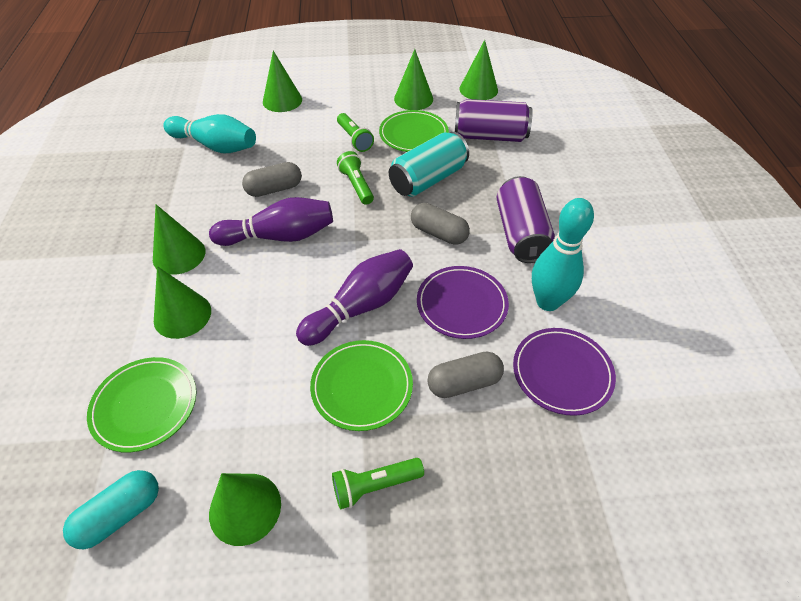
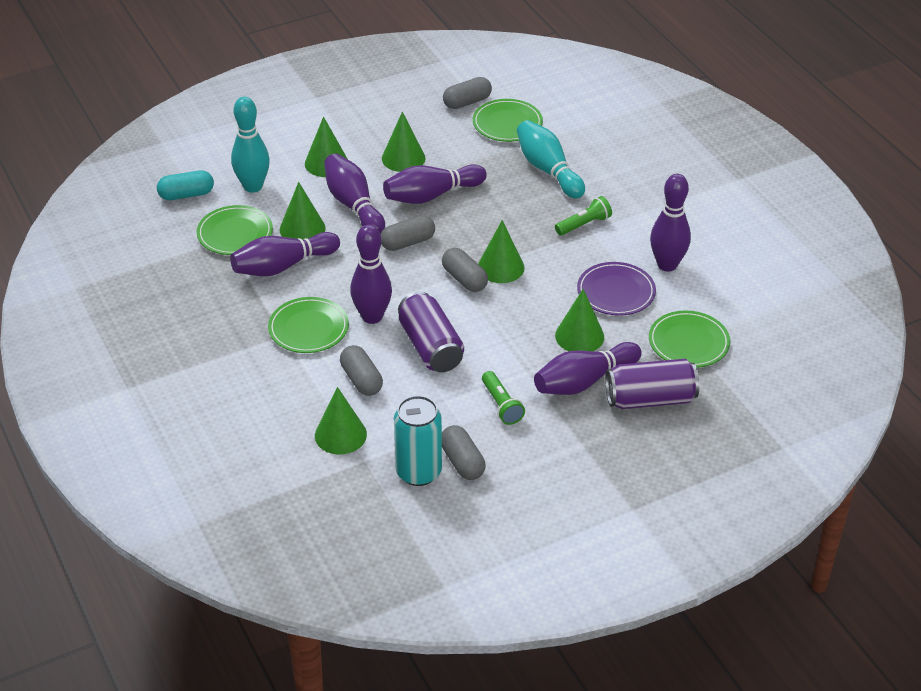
green flashlight: 3 -> 2
green plate: 3 -> 4
grey capsule: 3 -> 5
purple bowling pin: 2 -> 6
purple plate: 2 -> 1

